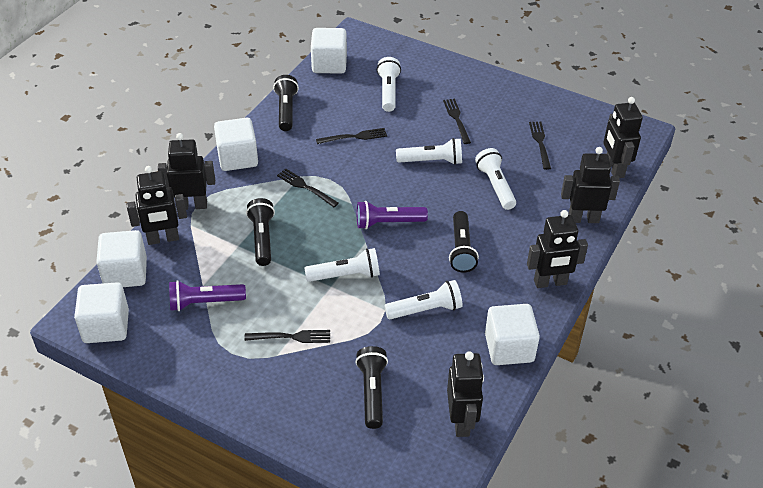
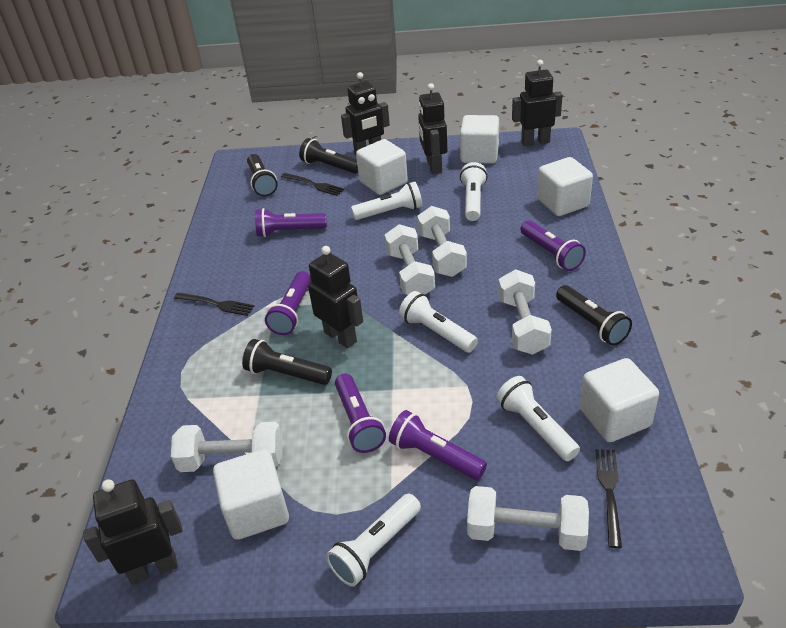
black fork: 5 -> 3
black robot: 6 -> 5
purple flashlight: 2 -> 5
white dumbbell: 0 -> 5

